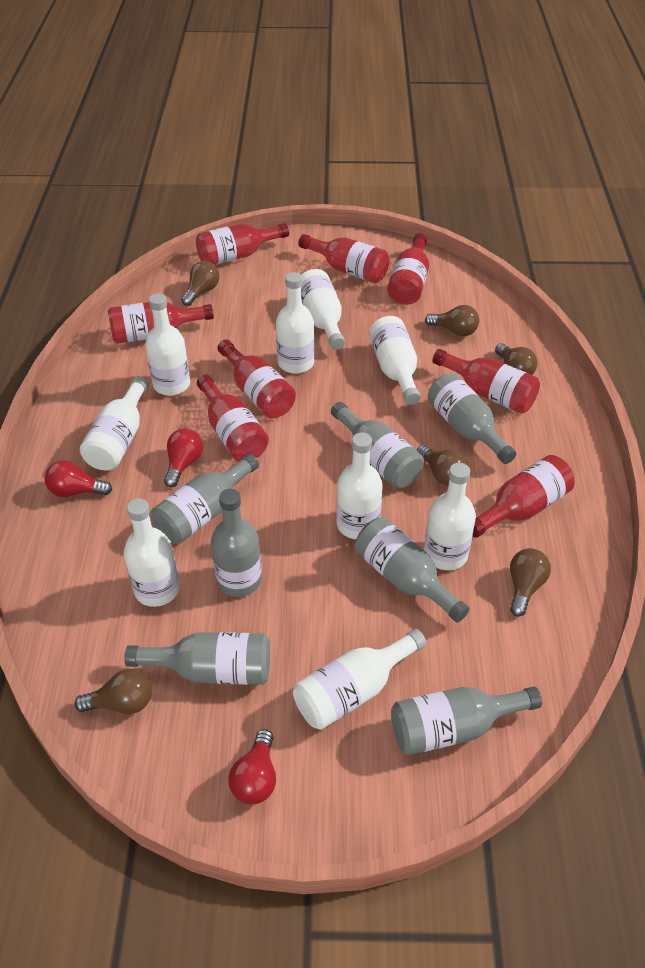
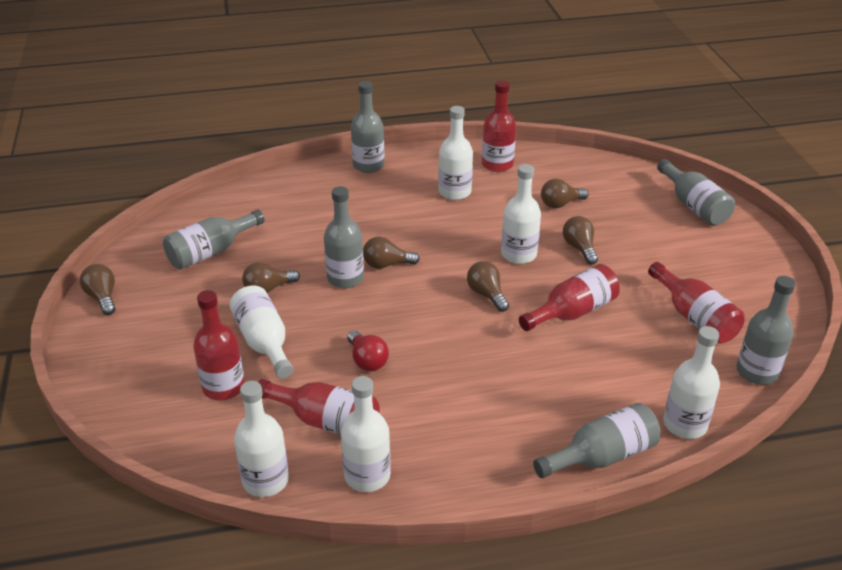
grey bottle: 7 -> 6
red bottle: 8 -> 5
red light bulb: 3 -> 1
white bottle: 9 -> 6

